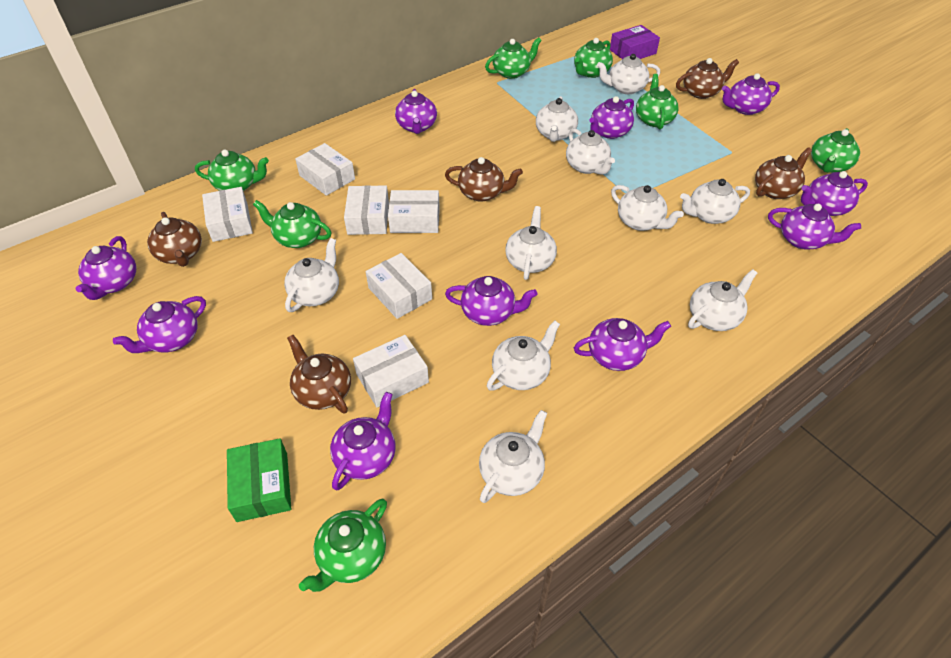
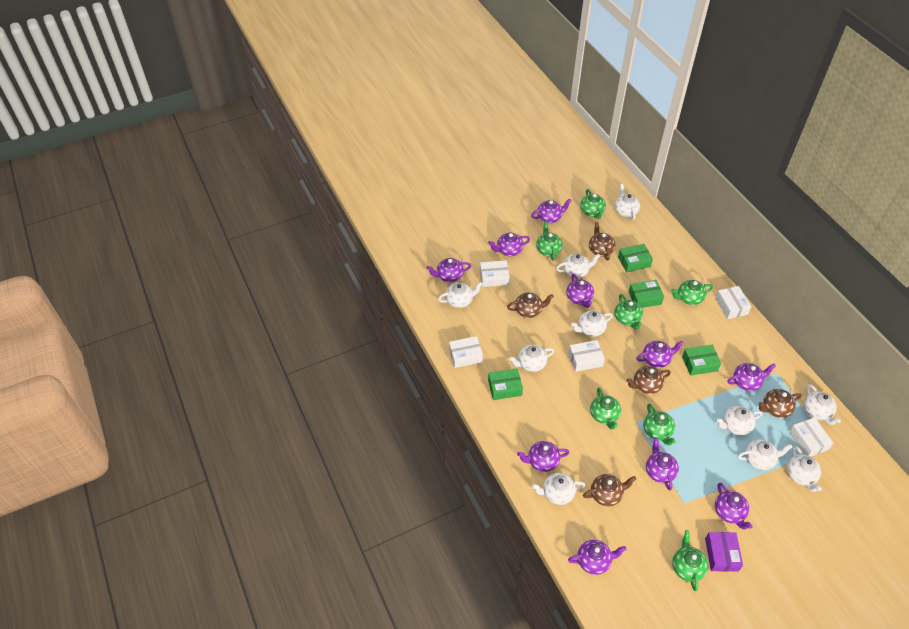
green box: 1 -> 4
white box: 6 -> 5

